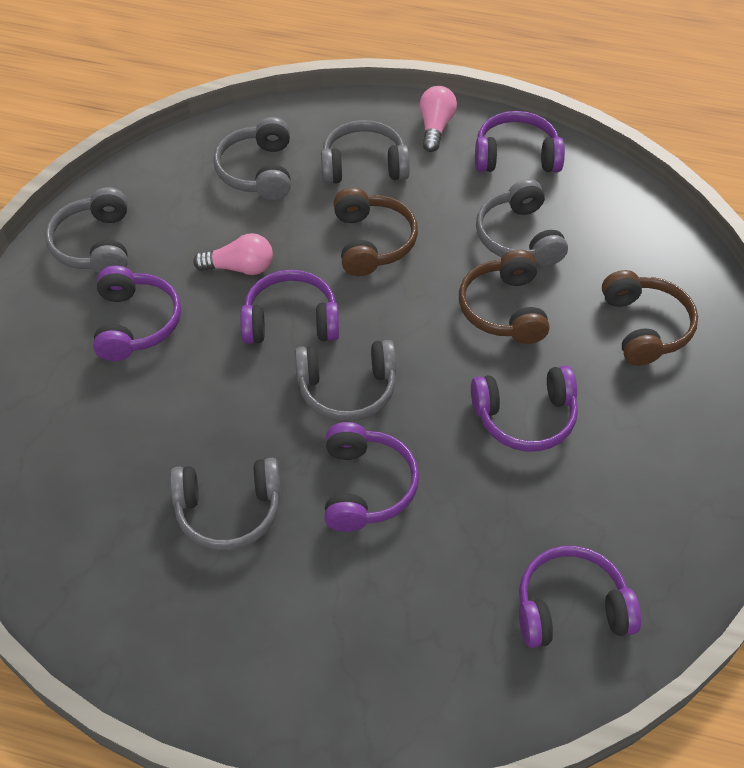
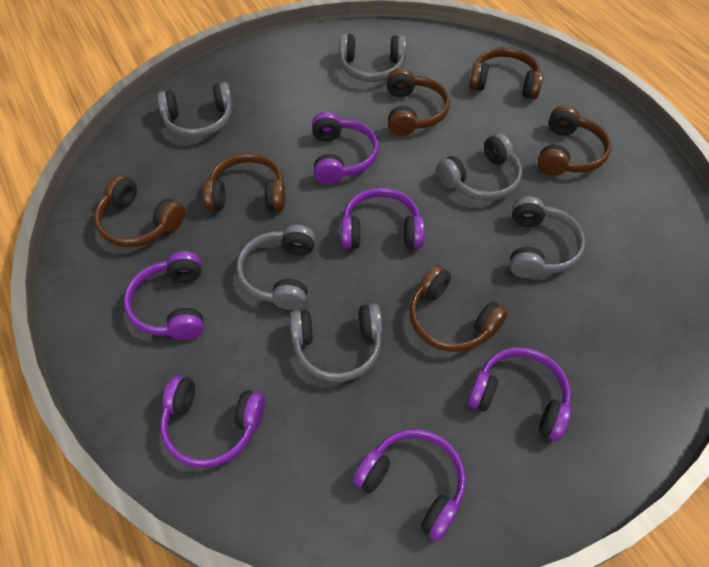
brown headphones: 3 -> 6
pink light bulb: 2 -> 0

